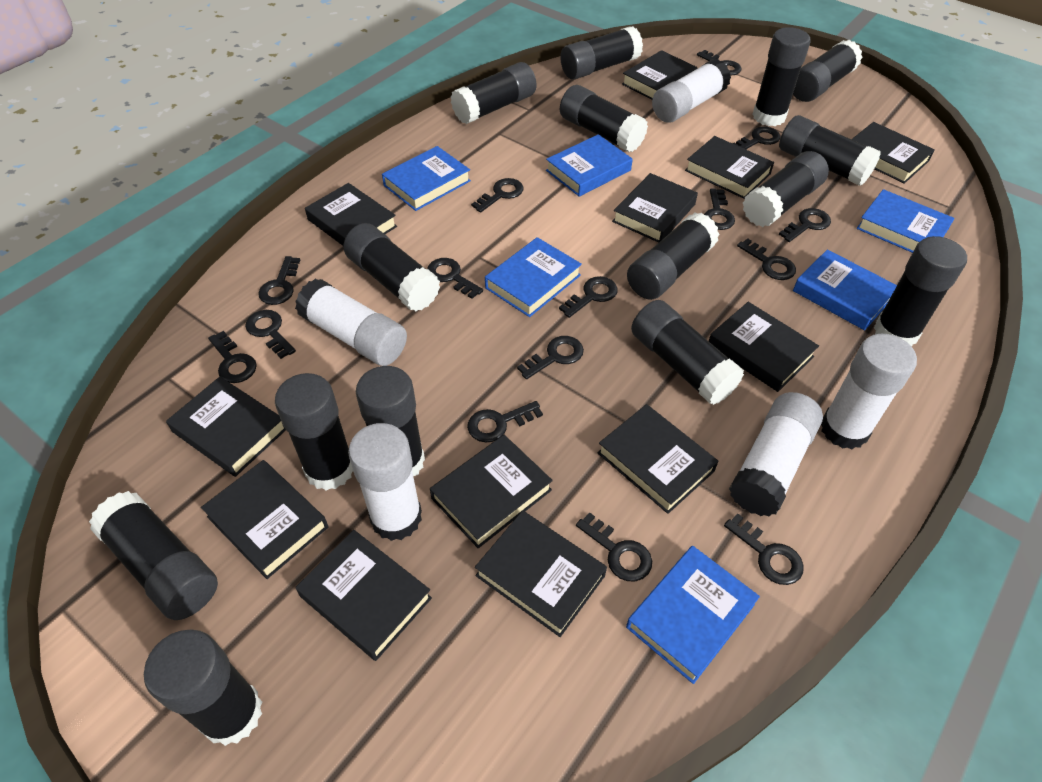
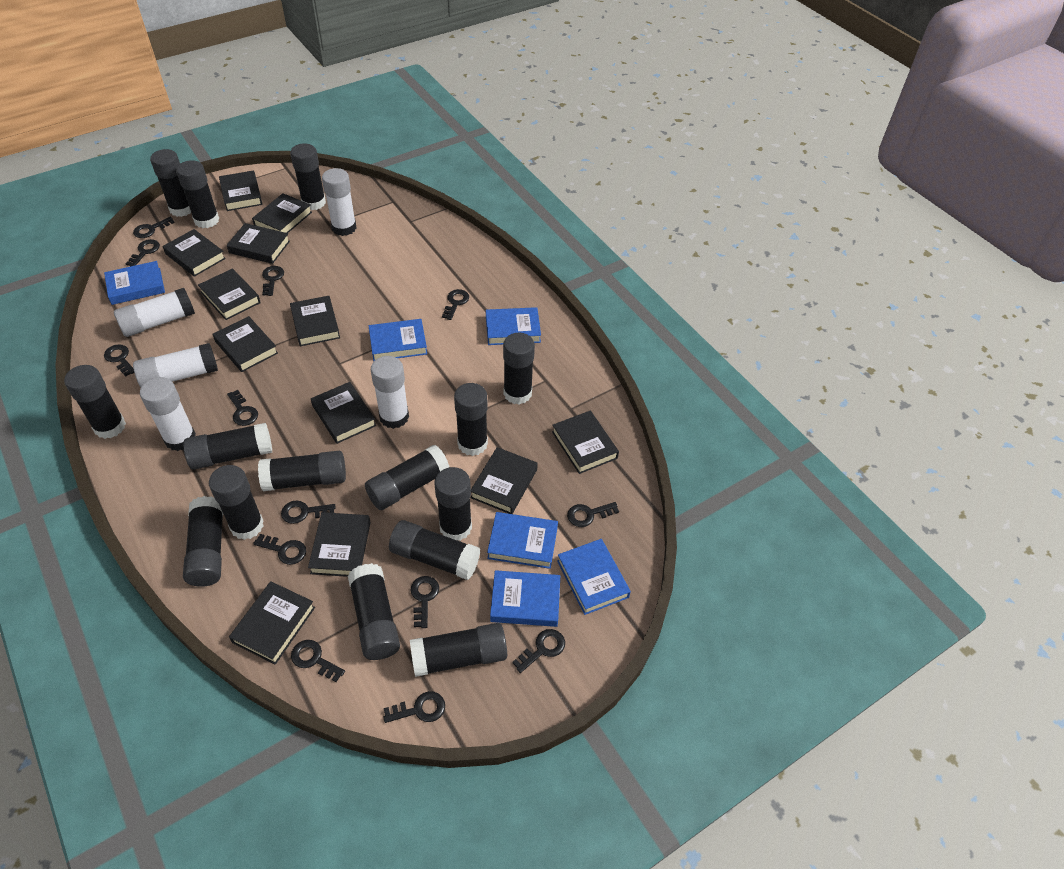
black key: 15 -> 13

